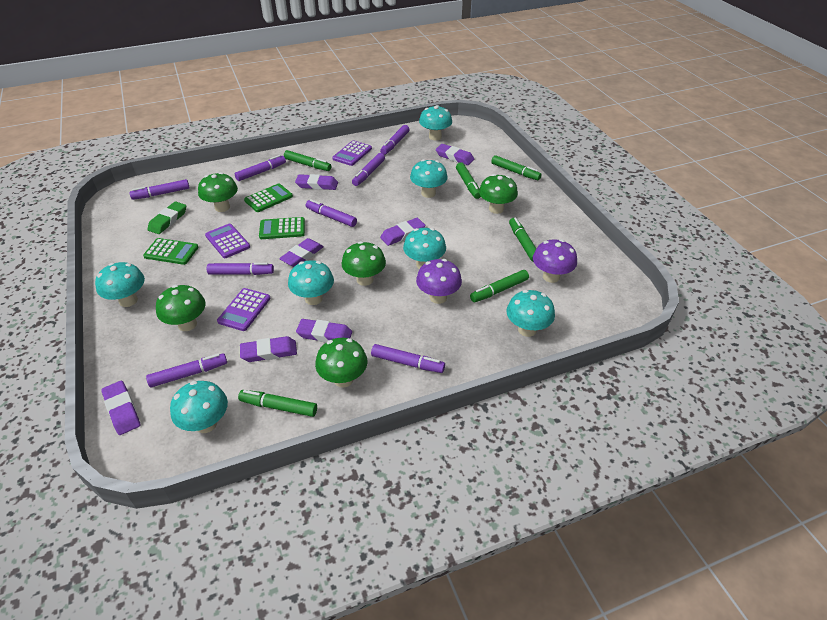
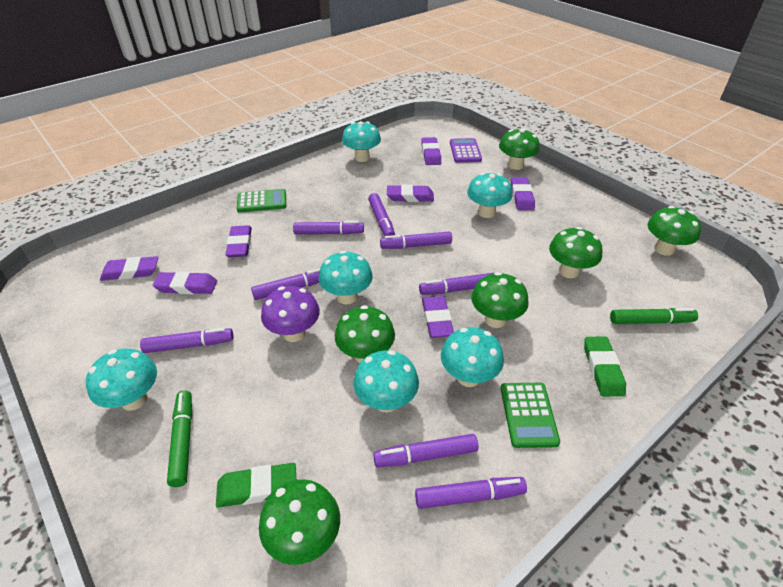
green calculator: 3 -> 2
green eraser: 1 -> 2
green marker: 6 -> 2
green mushroom: 5 -> 6
purple calculator: 3 -> 1
purple mushroom: 2 -> 1
turquoise mushroom: 7 -> 6

